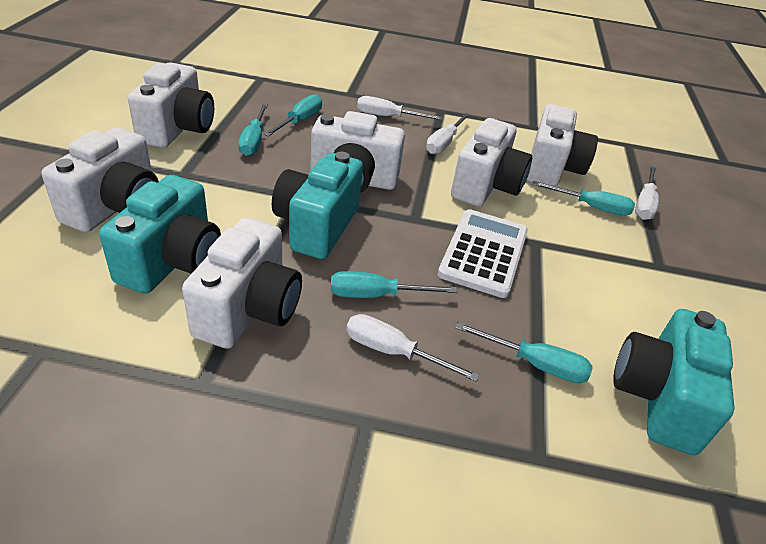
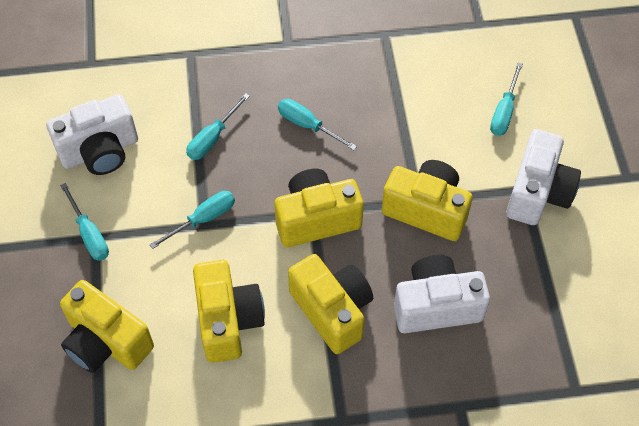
turquoise camera: 3 -> 0
white calculator: 1 -> 0
white camera: 6 -> 3
white screwdriver: 4 -> 0
yellow camera: 0 -> 5

